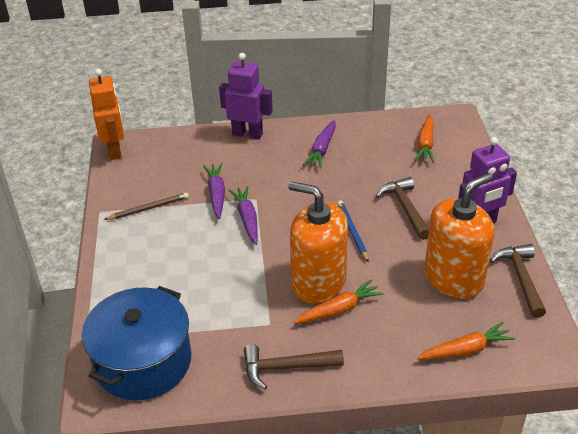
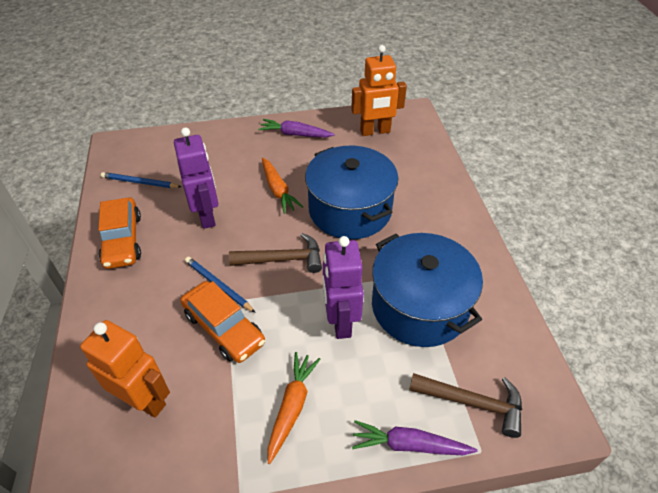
blue pencil: 1 -> 2
blue pot: 1 -> 2
brown hammer: 3 -> 2
brown pencil: 1 -> 0
orange car: 0 -> 2
orange carrot: 3 -> 2
orange robot: 1 -> 2
orange soap dispenser: 2 -> 0
purple carrot: 3 -> 2

